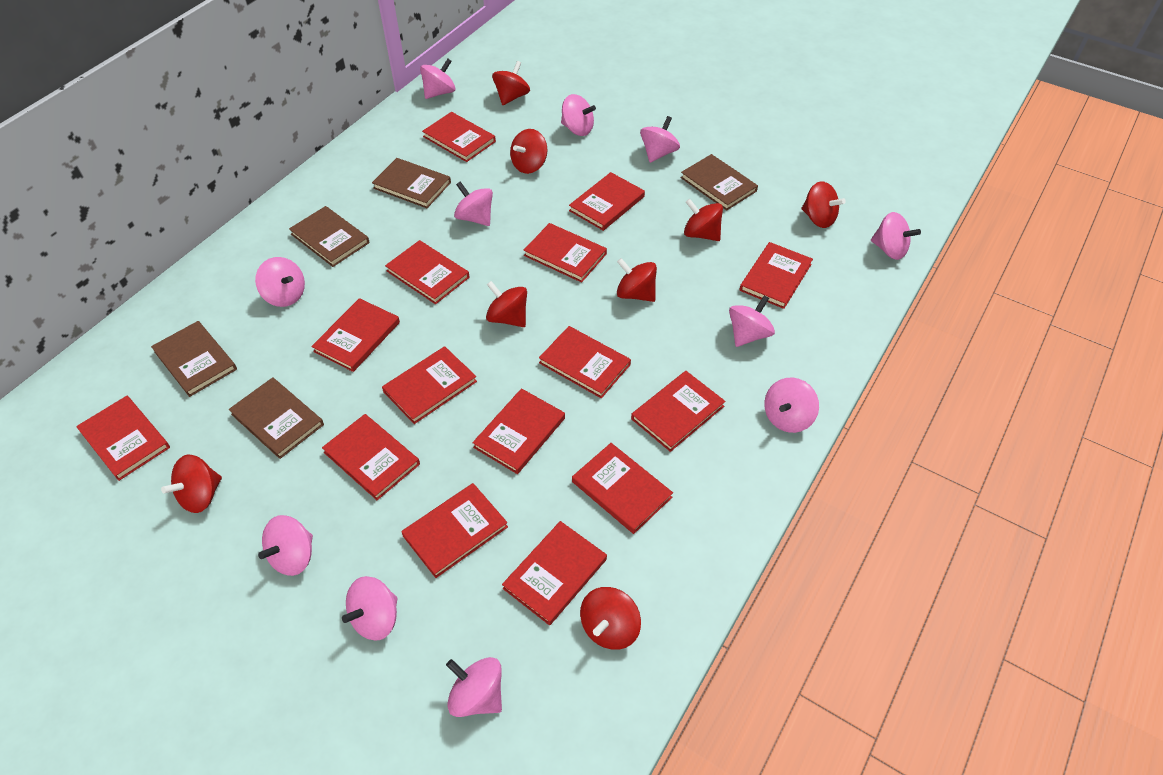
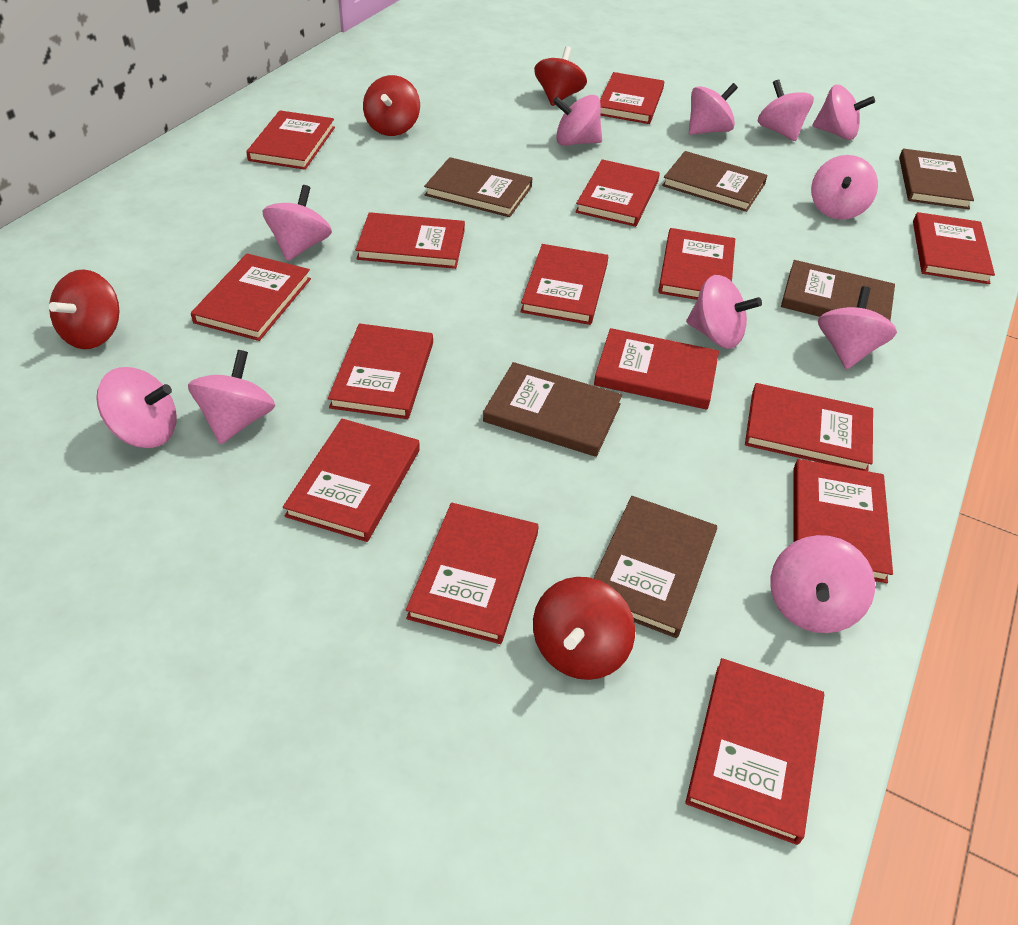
brown book: 5 -> 6
red spinning top: 8 -> 4

